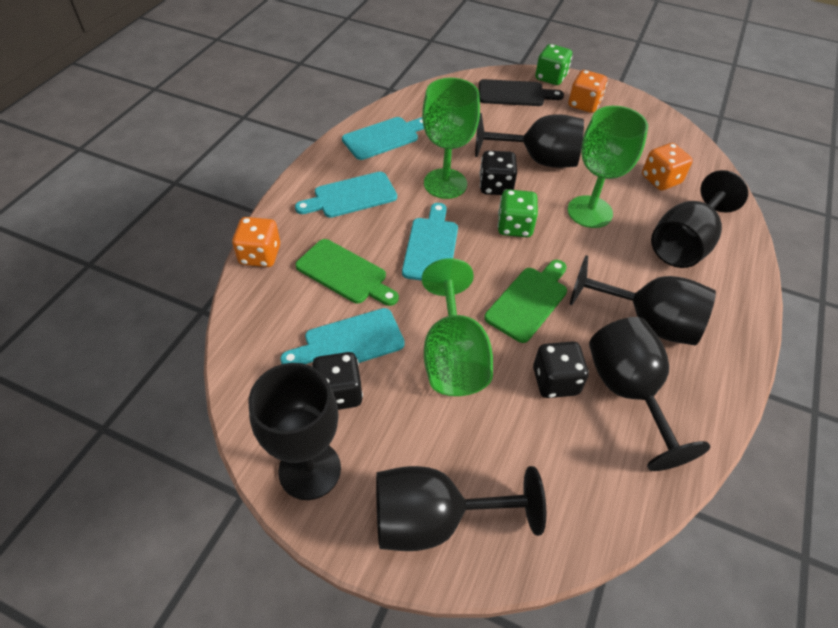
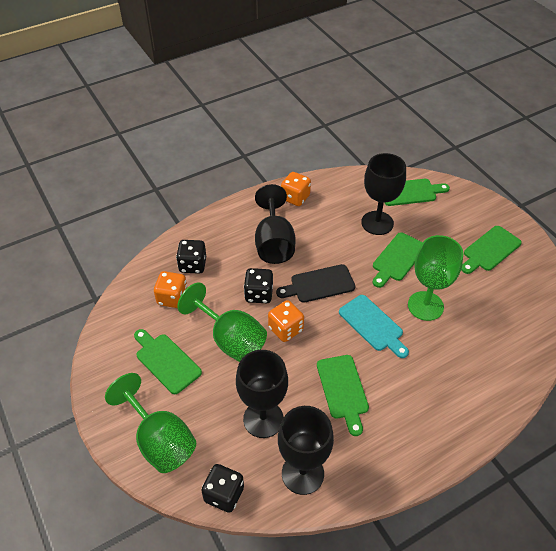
black goblet: 6 -> 4
green cutting board: 2 -> 5
green dice: 2 -> 0
turquoise cutting board: 4 -> 1

